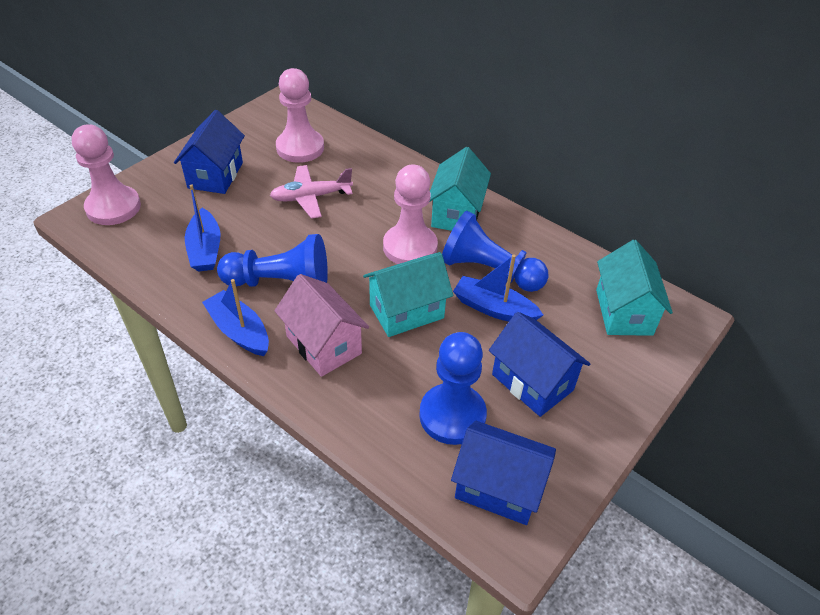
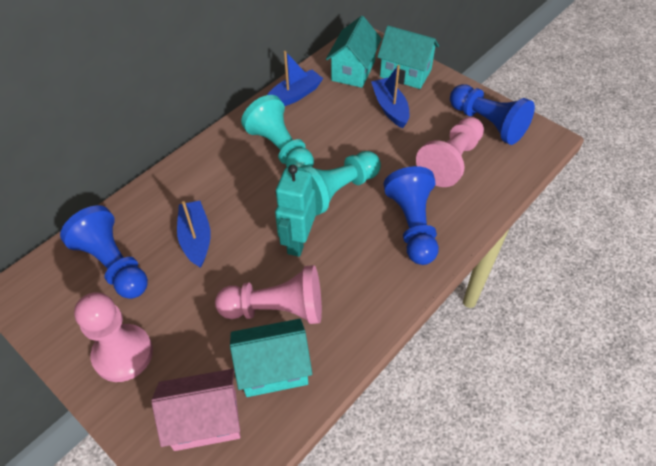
blue house: 3 -> 0
pink plane: 1 -> 0
turquoise pawn: 0 -> 2
turquoise robot: 0 -> 1

